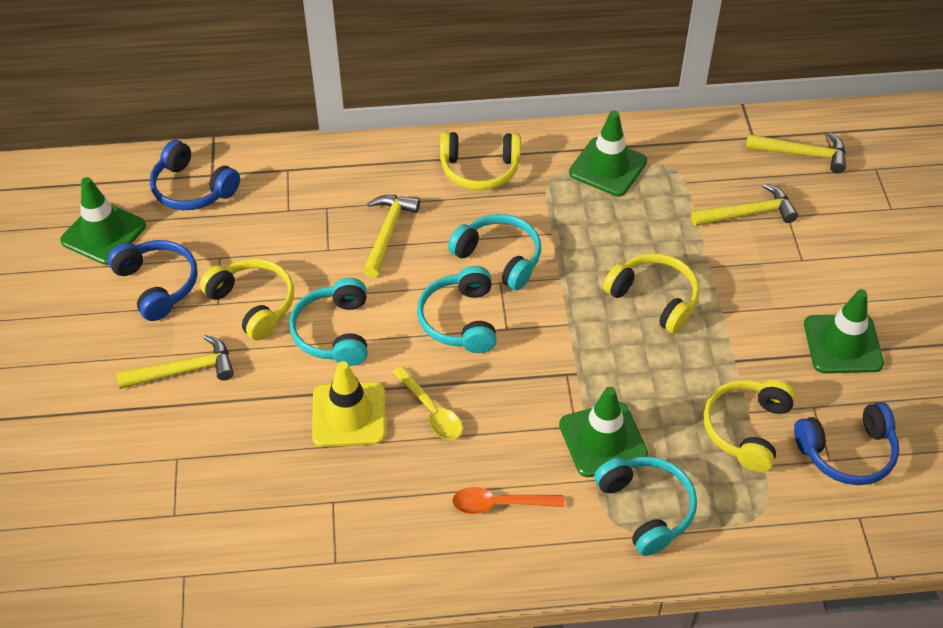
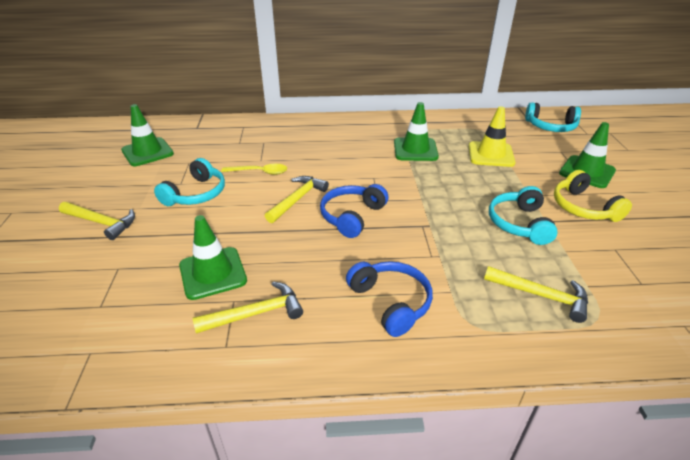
blue headphones: 3 -> 2
orange spoon: 1 -> 0
turquoise headphones: 4 -> 3
yellow headphones: 4 -> 1

